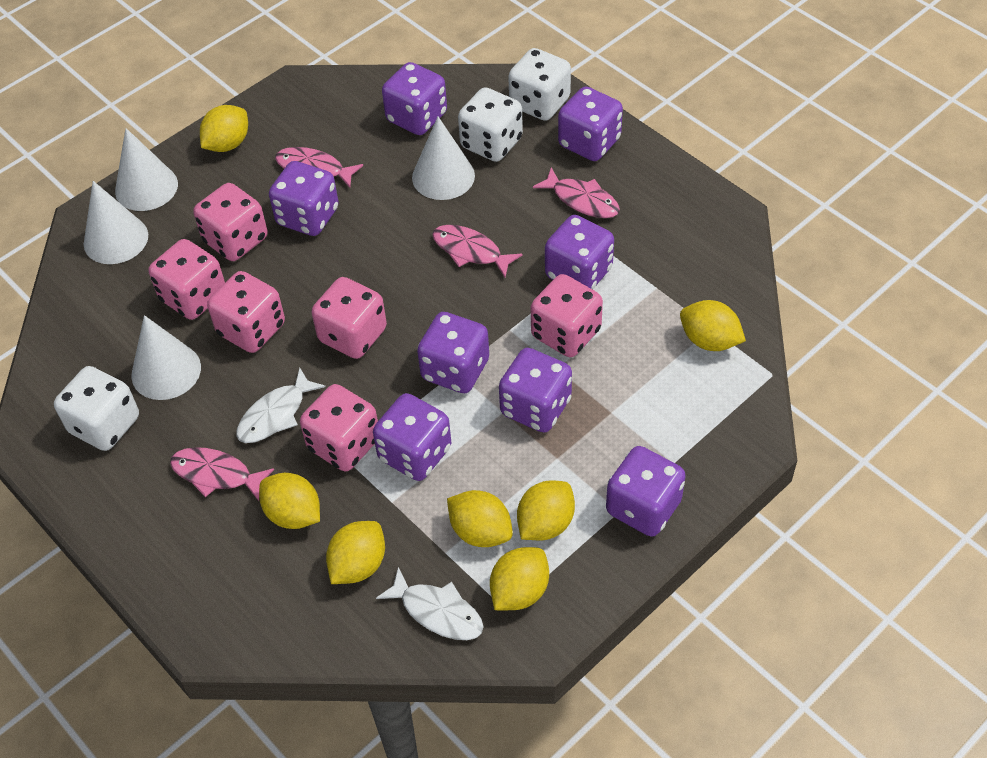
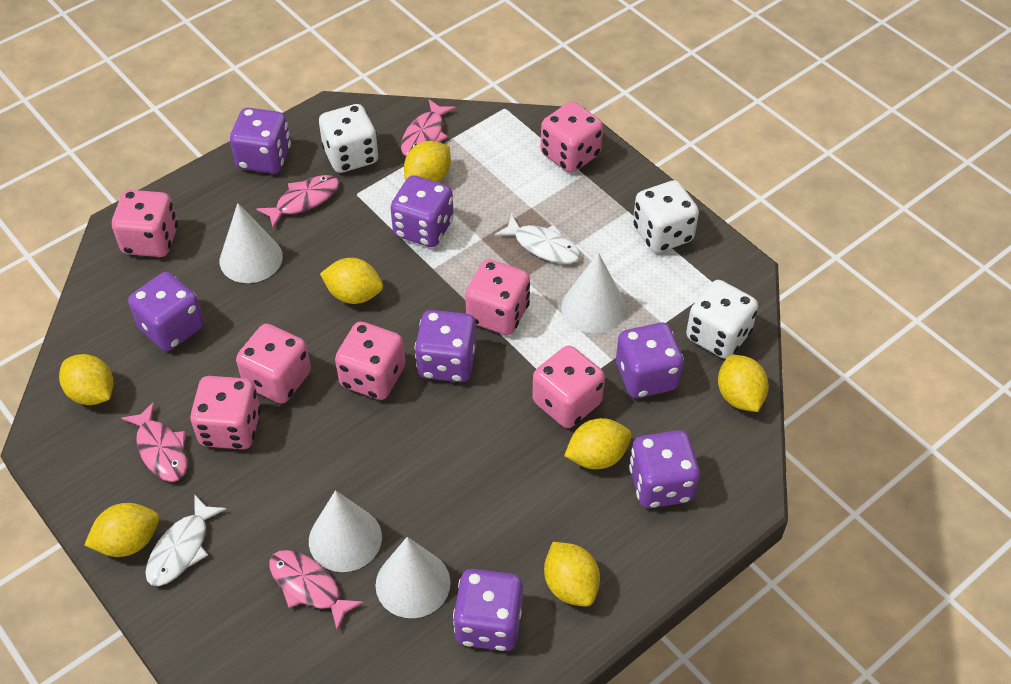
pink dice: 6 -> 7
purple dice: 8 -> 7

